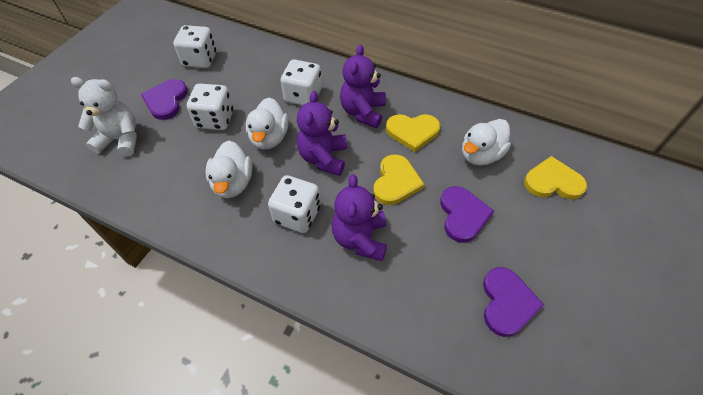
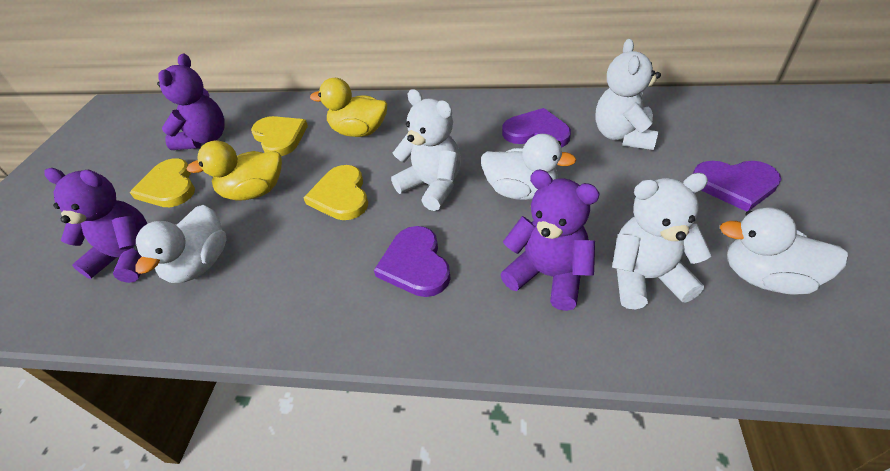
white dice: 4 -> 0
white teddy bear: 1 -> 3
yellow duck: 0 -> 2

